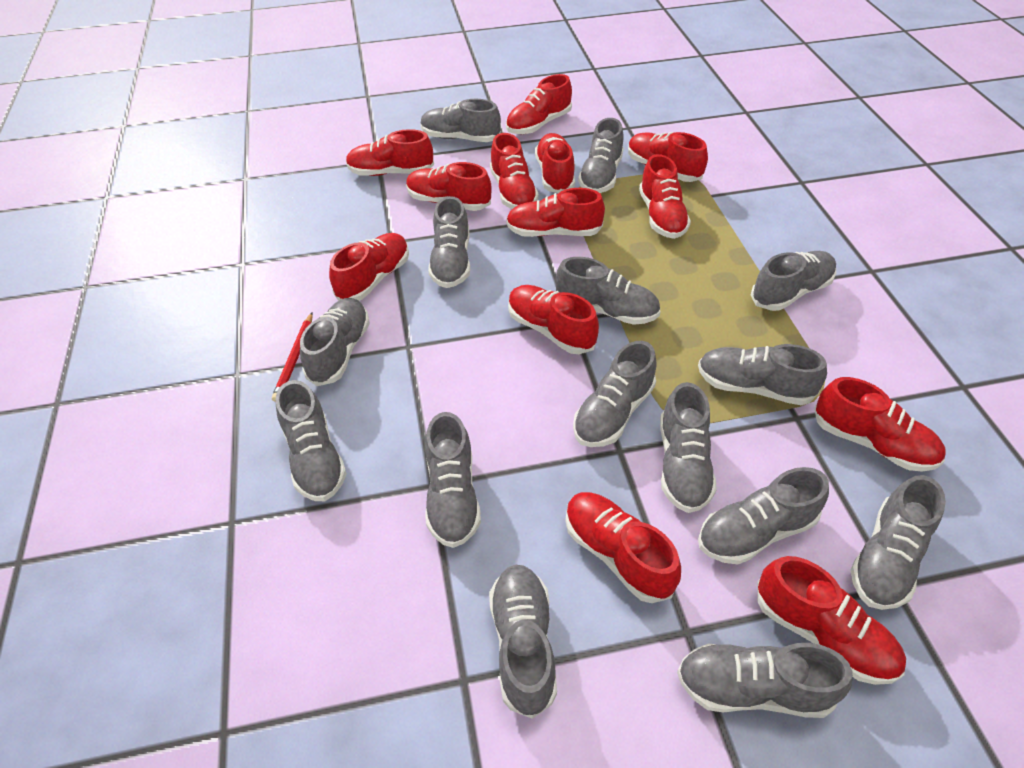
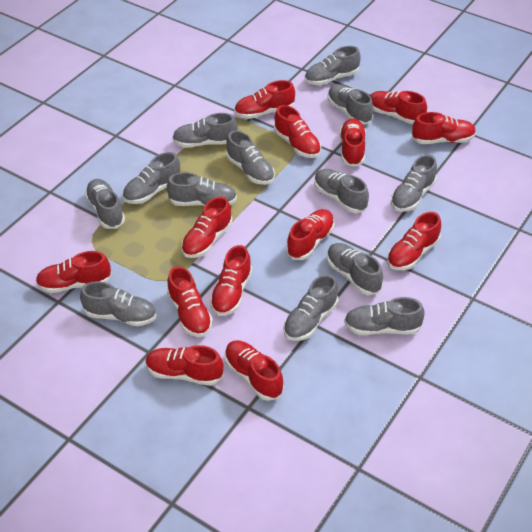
grey shoe: 15 -> 13
red pencil: 1 -> 0

